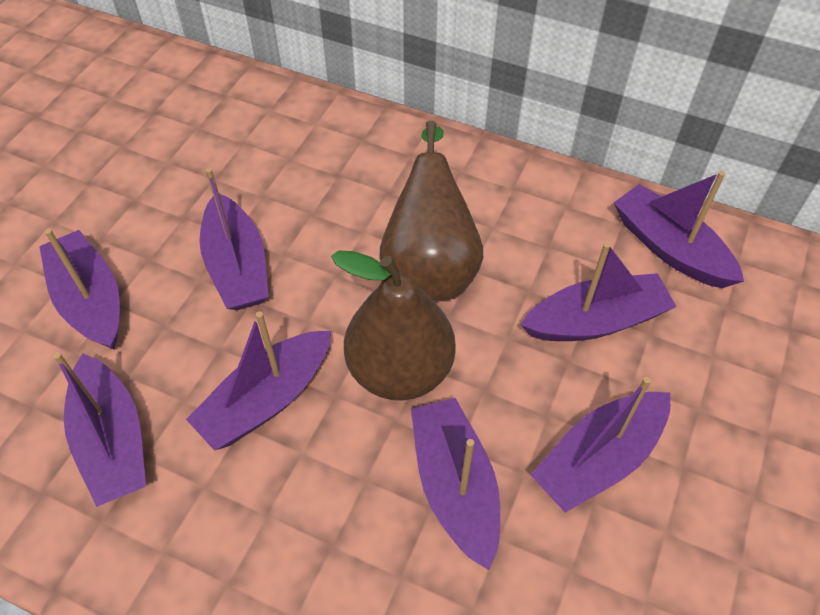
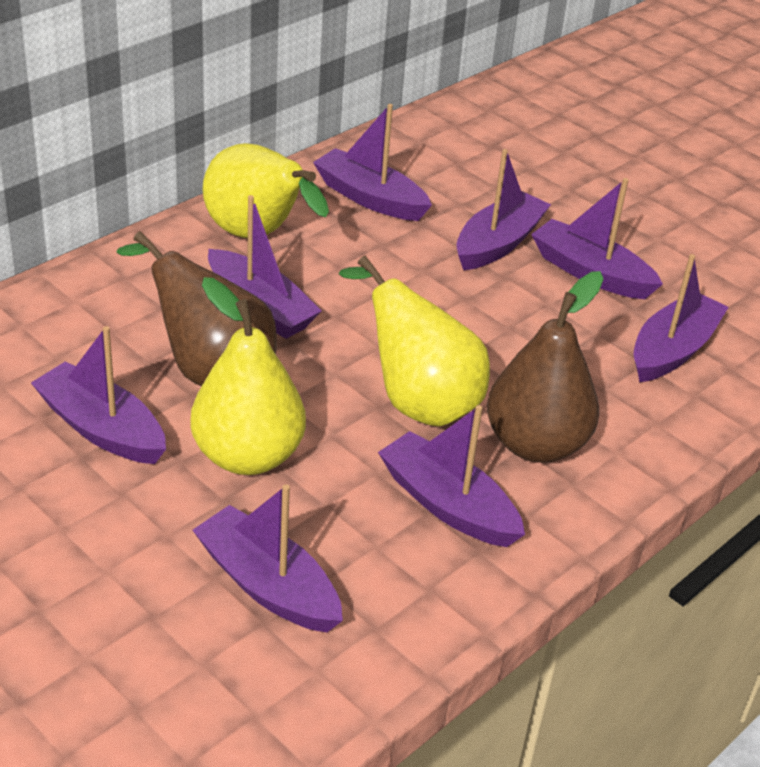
yellow pear: 0 -> 3

